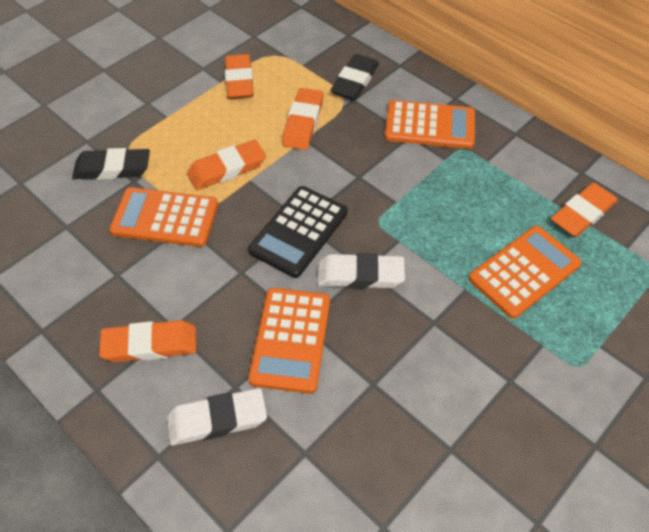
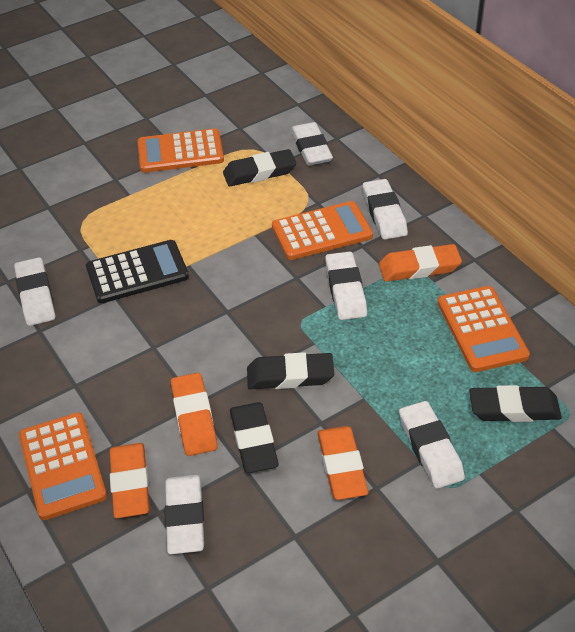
black eraser: 2 -> 4
orange eraser: 5 -> 4
white eraser: 2 -> 6

